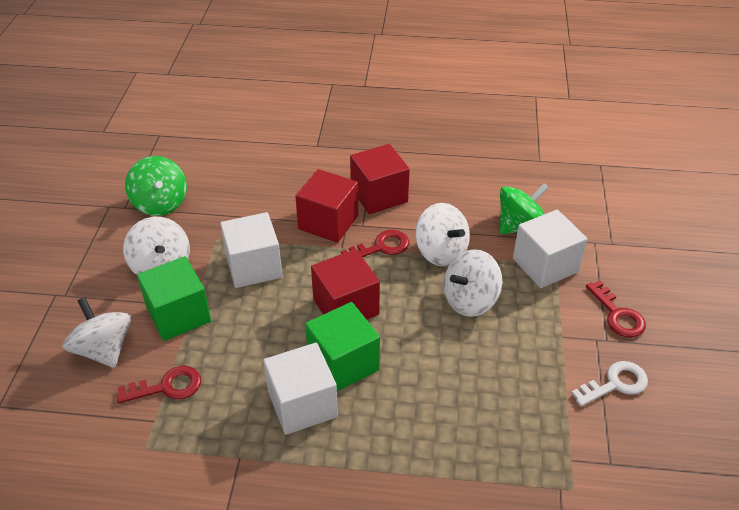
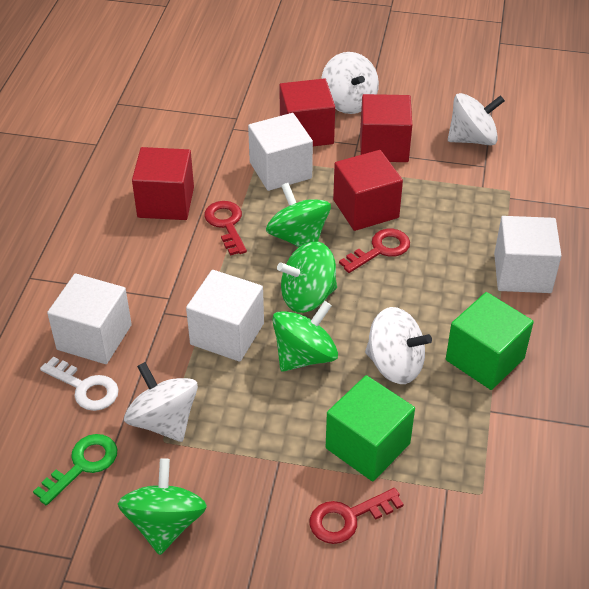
green key: 0 -> 1
green spinning top: 2 -> 4
red cube: 3 -> 4
white cube: 3 -> 4

